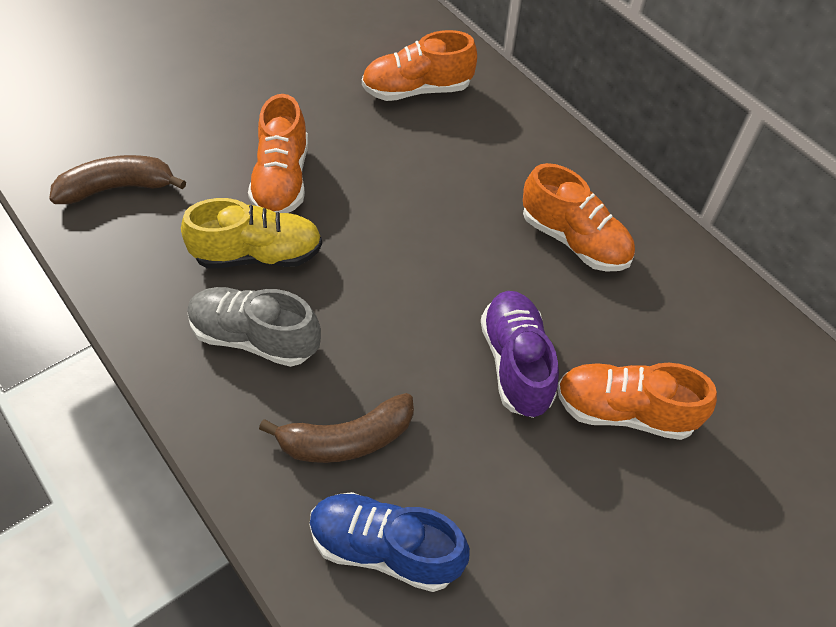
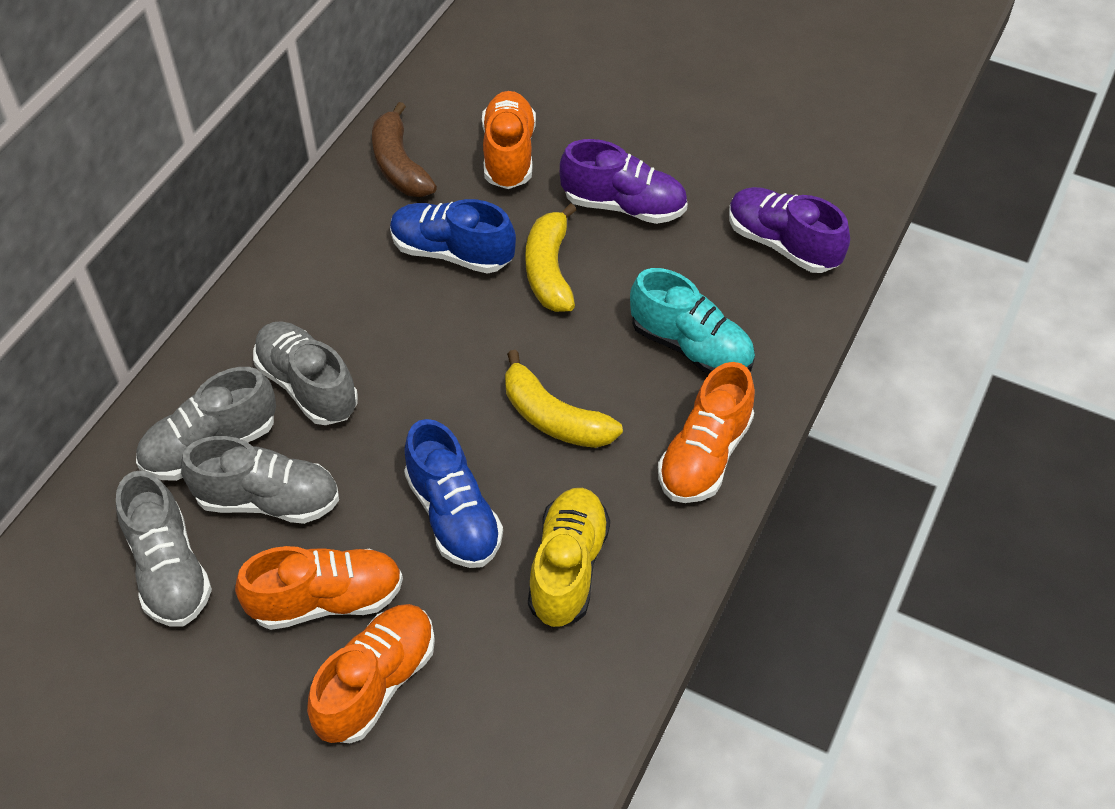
blue shoe: 1 -> 2
brown banana: 2 -> 1
grey shoe: 1 -> 4
purple shoe: 1 -> 2
turquoise shoe: 0 -> 1
yellow banana: 0 -> 2

